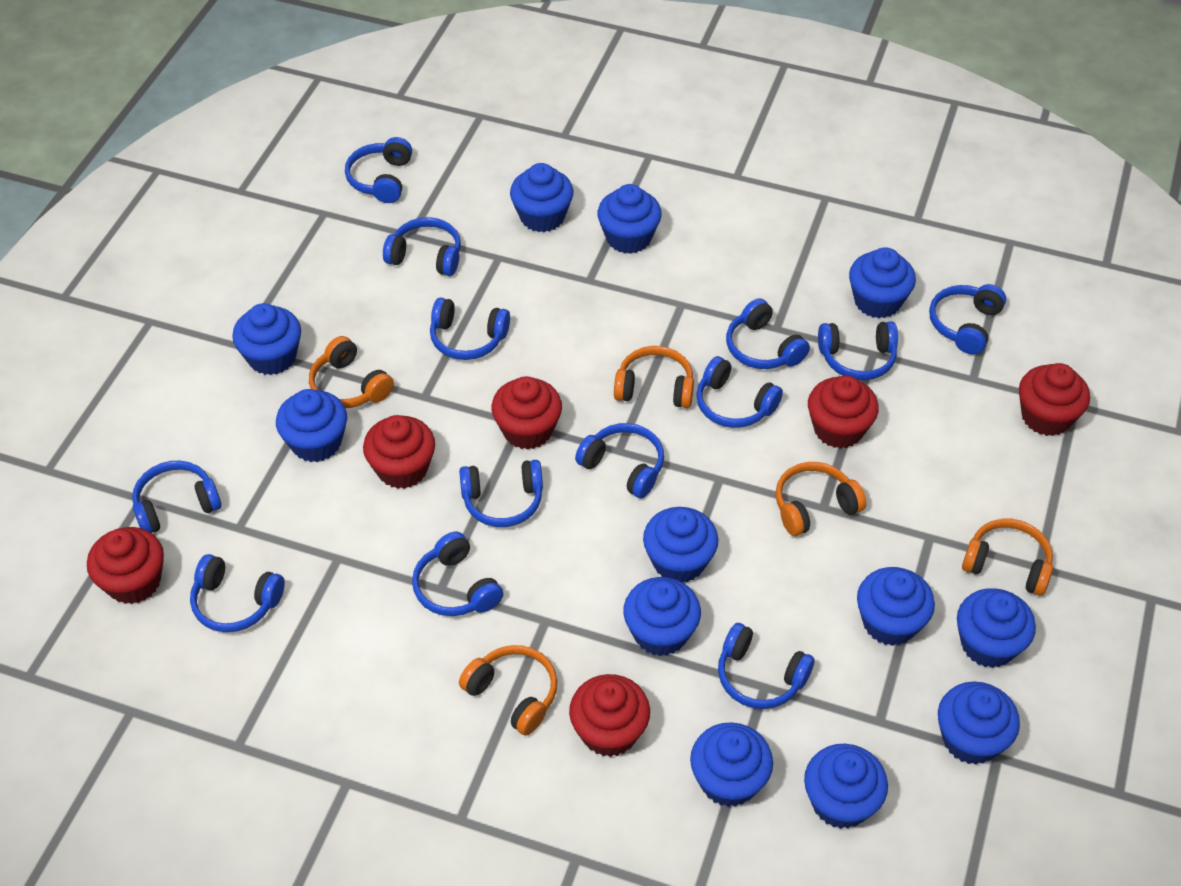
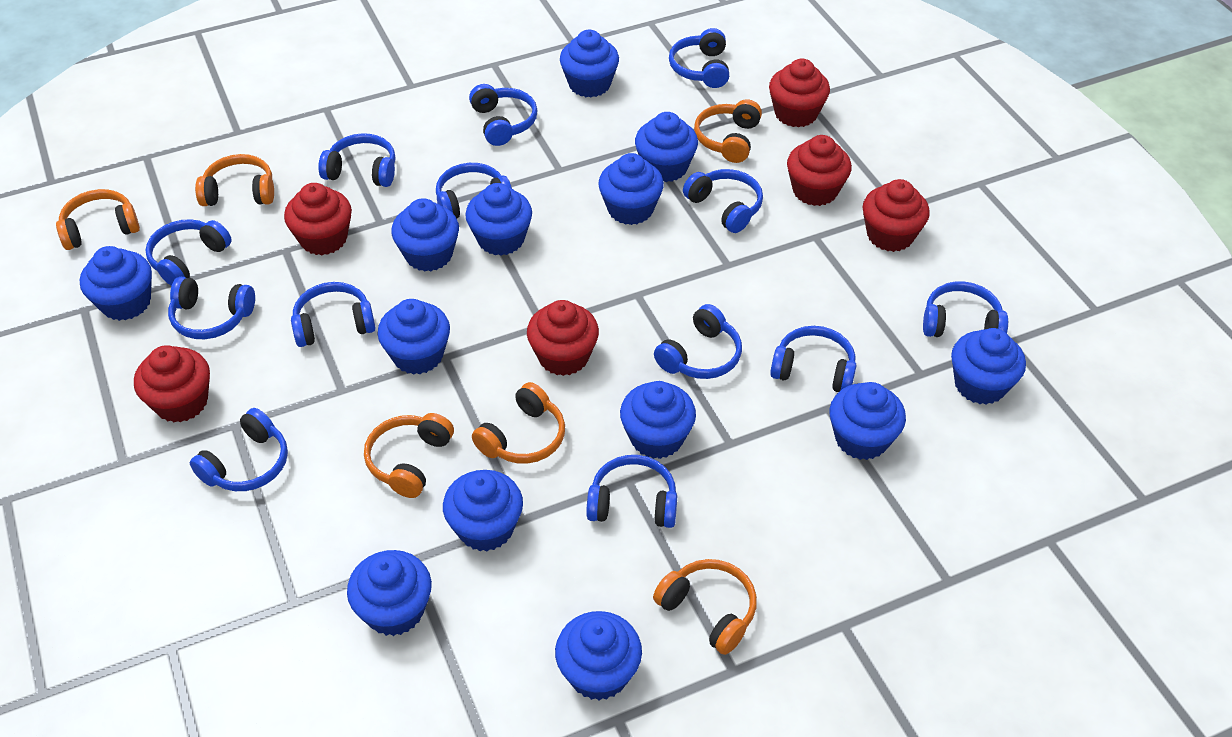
blue cupcake: 12 -> 13
orange headphones: 5 -> 6

